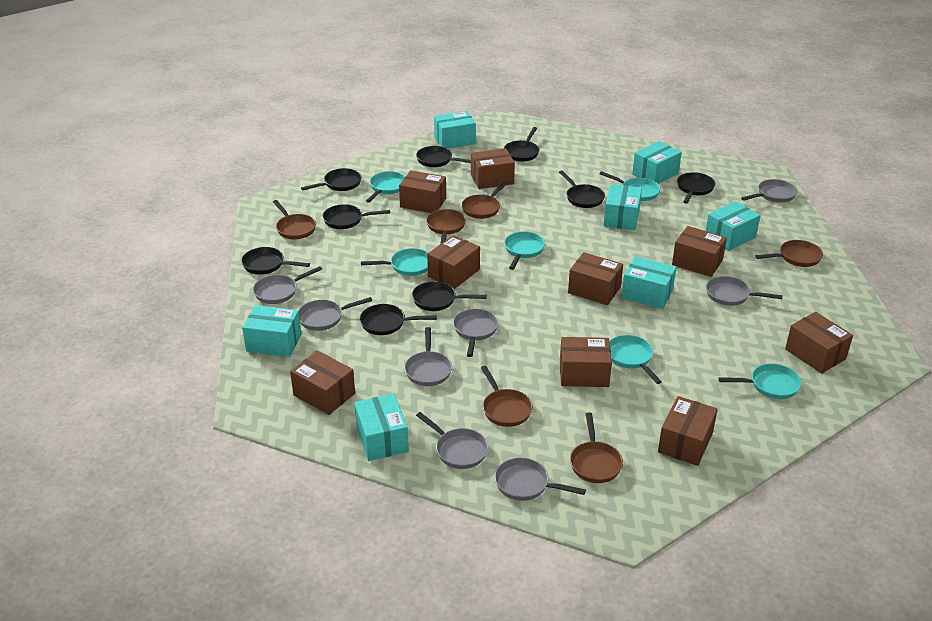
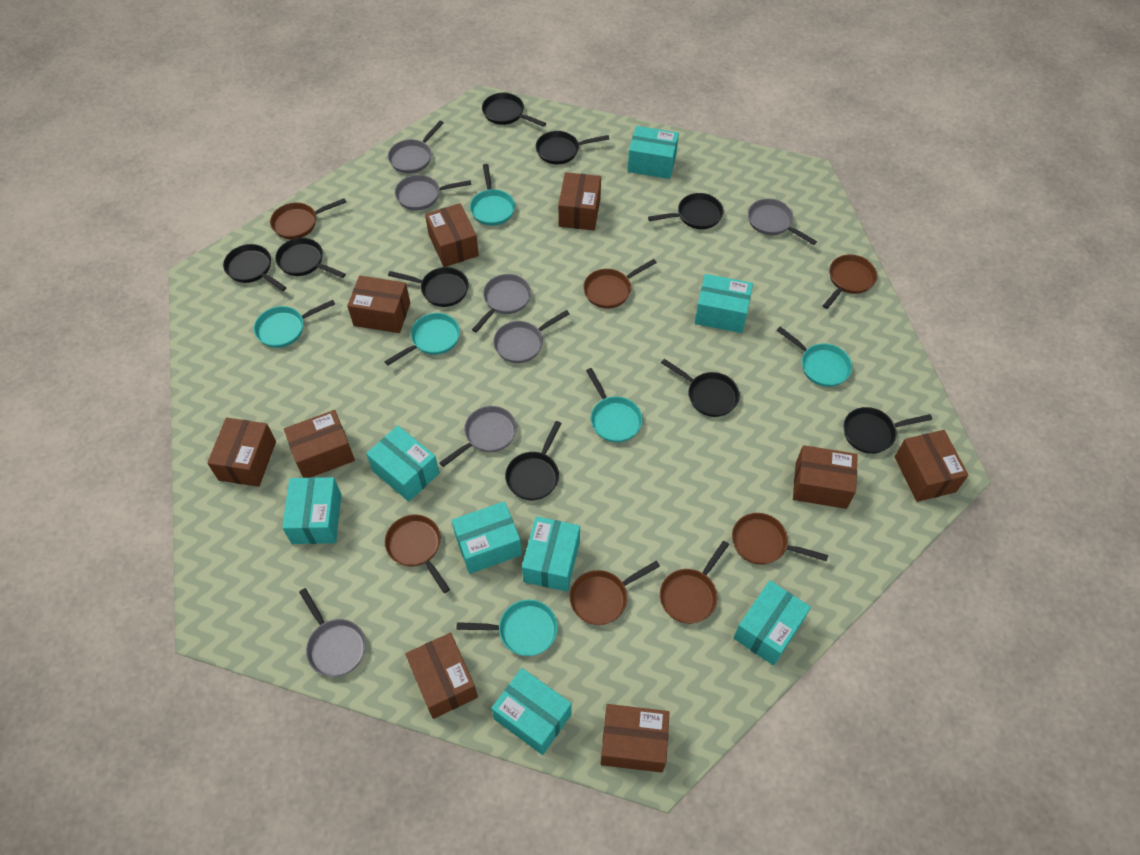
brown pan: 6 -> 7
grey pan: 8 -> 7
turquoise box: 7 -> 8

